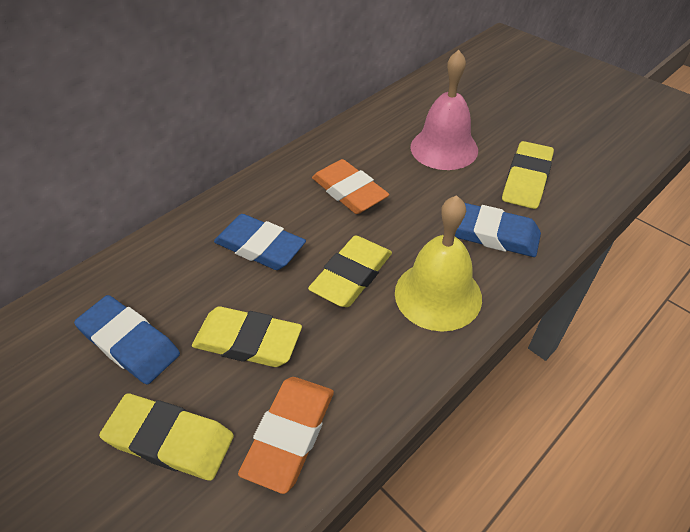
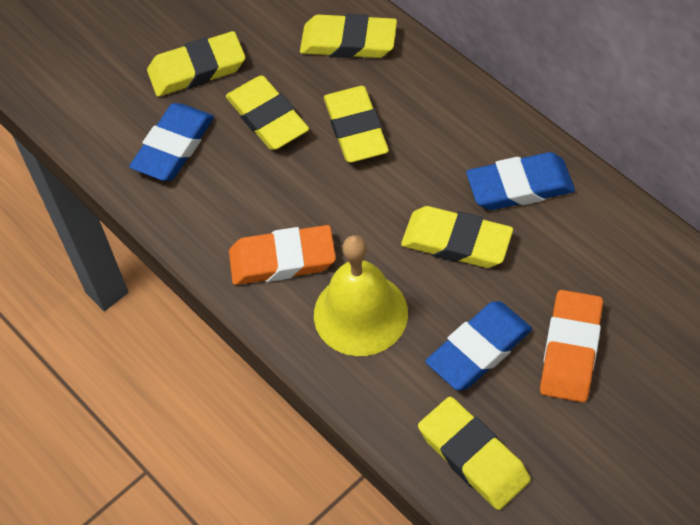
pink bell: 1 -> 0
yellow eraser: 4 -> 6

